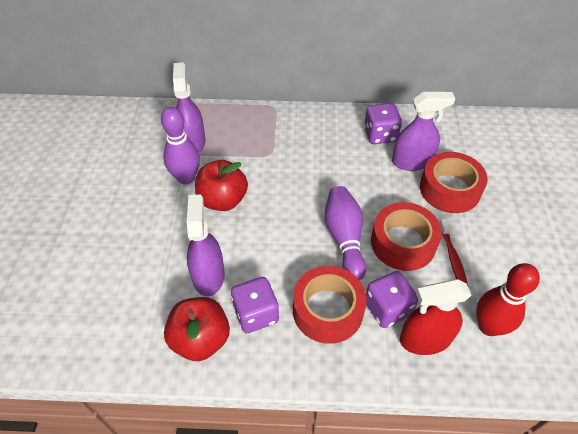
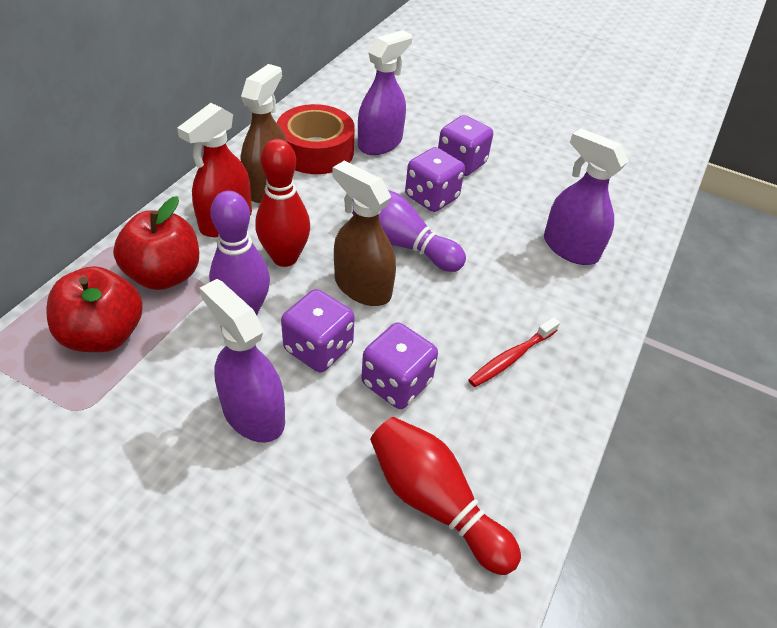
brown spray bottle: 0 -> 2
purple dice: 3 -> 4
red bowling pin: 1 -> 2
red tape: 3 -> 1

